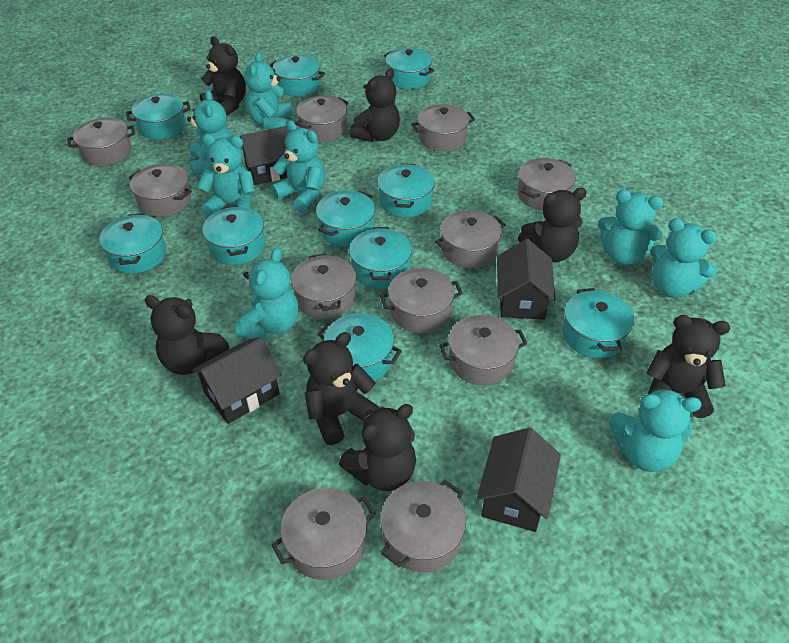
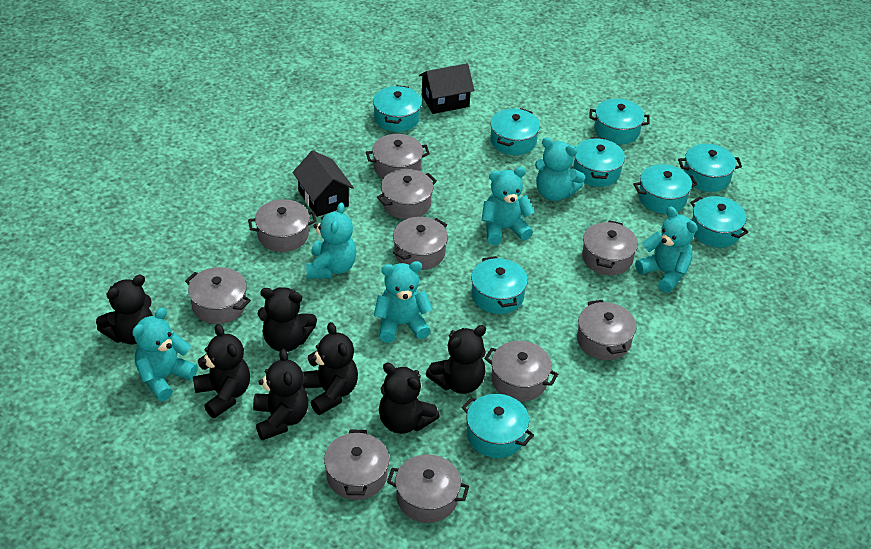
black house: 4 -> 2
grey pot: 11 -> 10
turquoise pot: 10 -> 9
turquoise teddy bear: 8 -> 6

